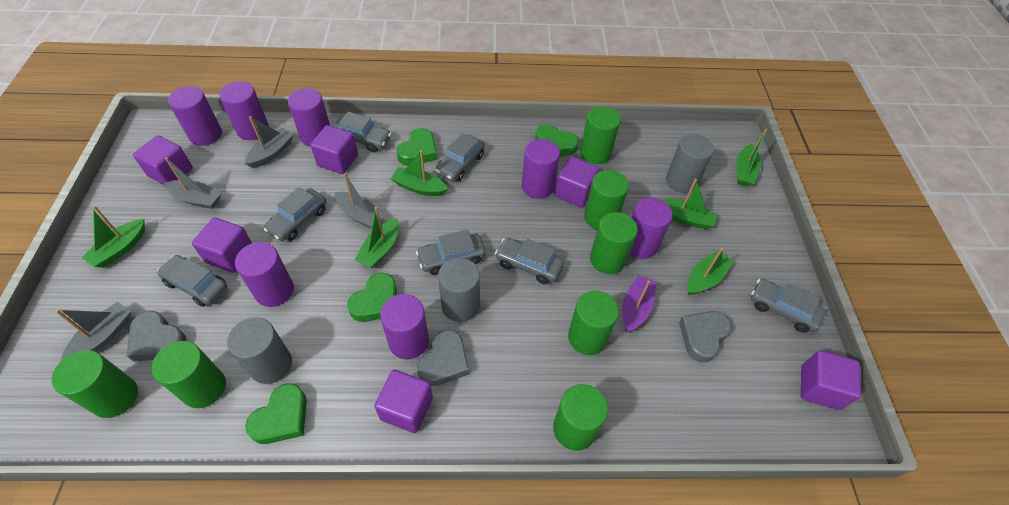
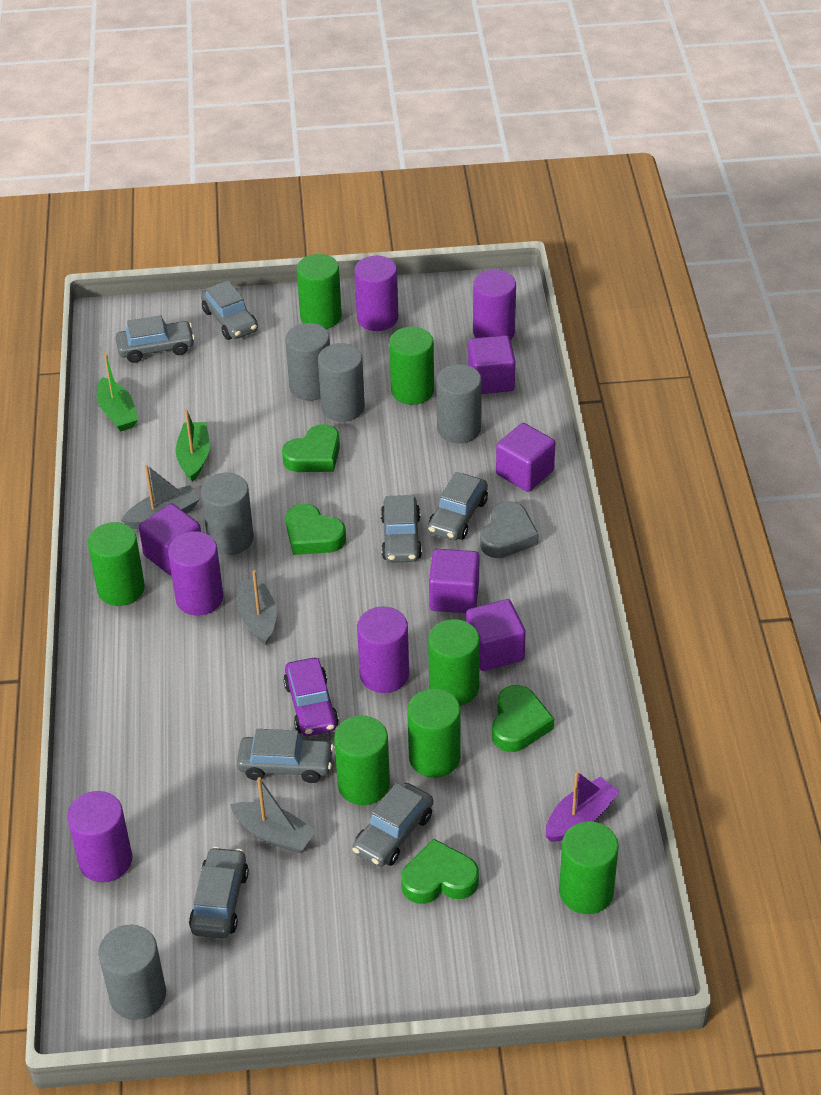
green boat: 6 -> 2
grey boat: 4 -> 3
grey cylinder: 3 -> 5
grey heart: 3 -> 1
purple car: 0 -> 1
purple cube: 6 -> 5
purple cylinder: 7 -> 5

